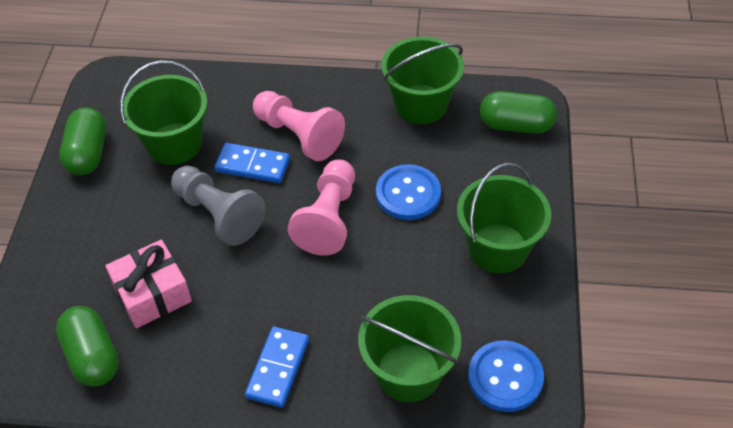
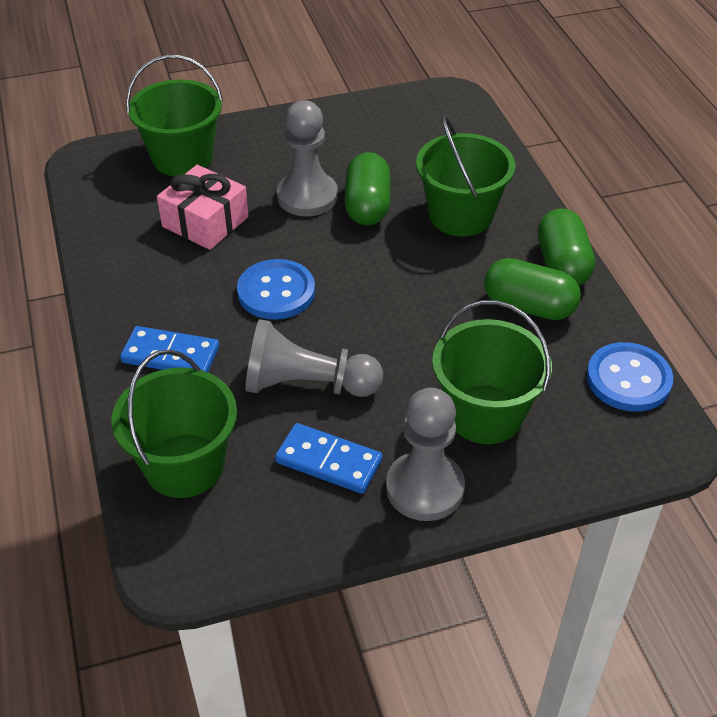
grey pawn: 1 -> 3
pink pawn: 2 -> 0

